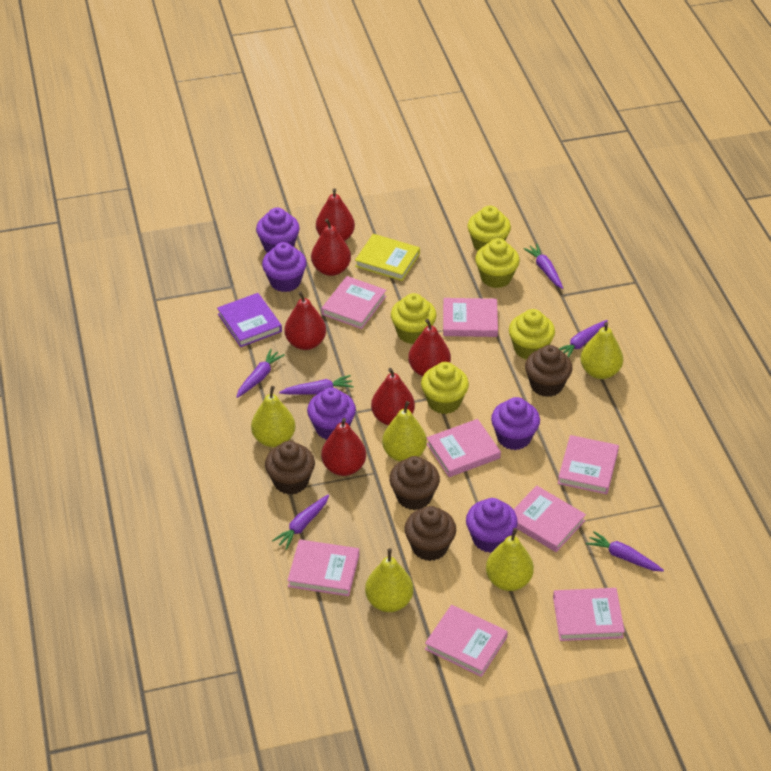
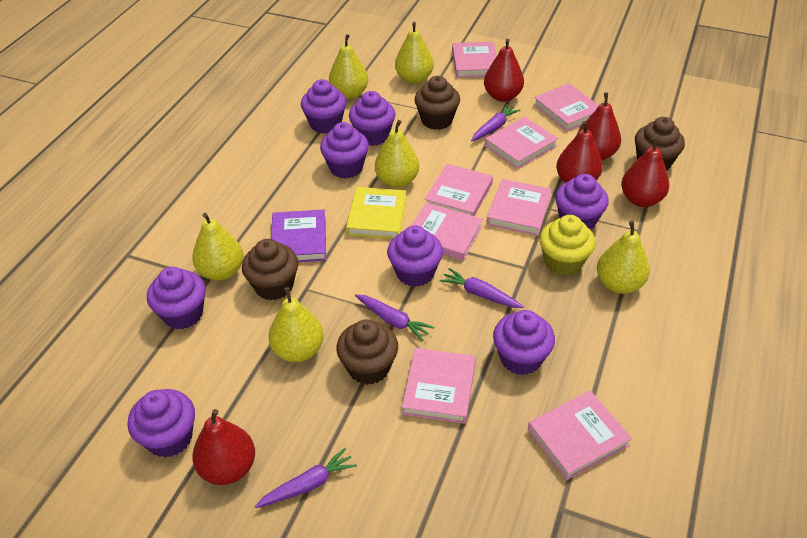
purple carrot: 6 -> 4
purple cupcake: 5 -> 8
red pear: 6 -> 5
yellow cupcake: 5 -> 1
yellow pear: 5 -> 6

